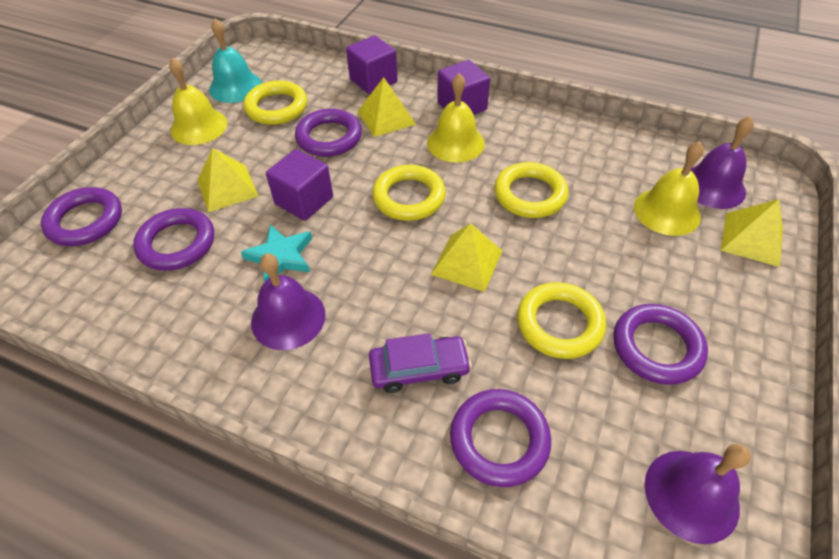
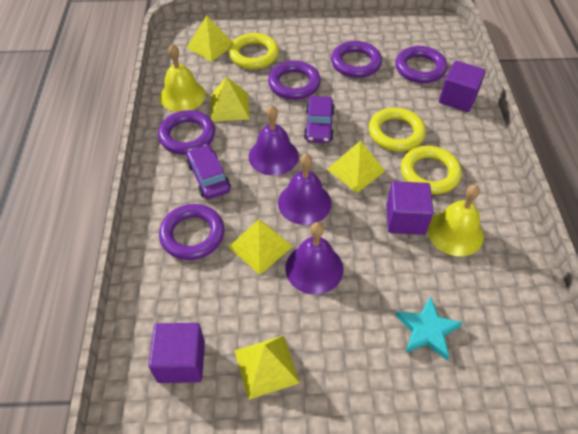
purple car: 1 -> 2
turquoise bell: 1 -> 0
yellow bell: 3 -> 2
yellow pyramid: 4 -> 5
yellow ring: 4 -> 3

